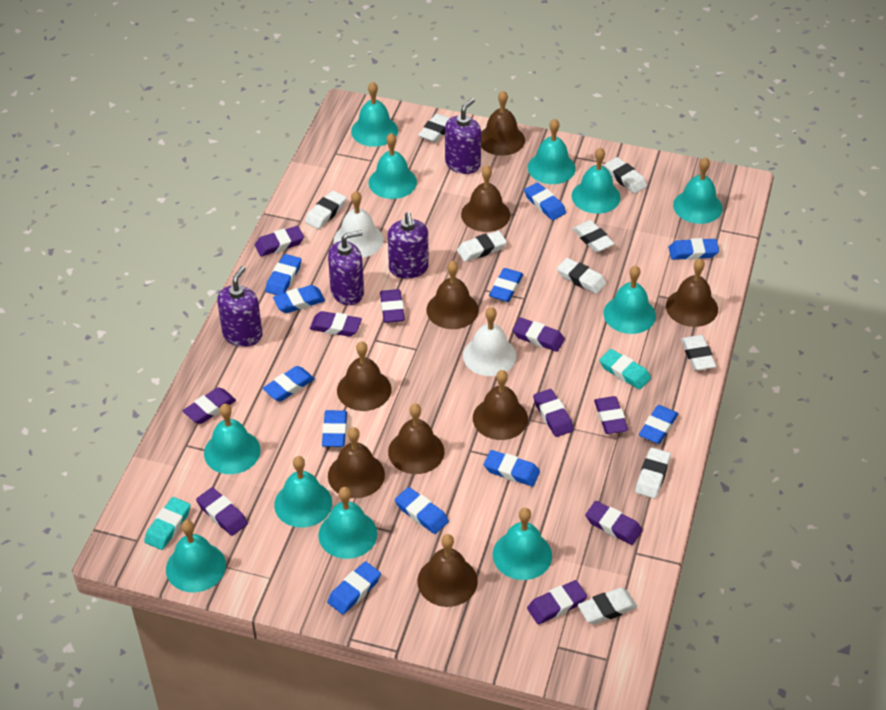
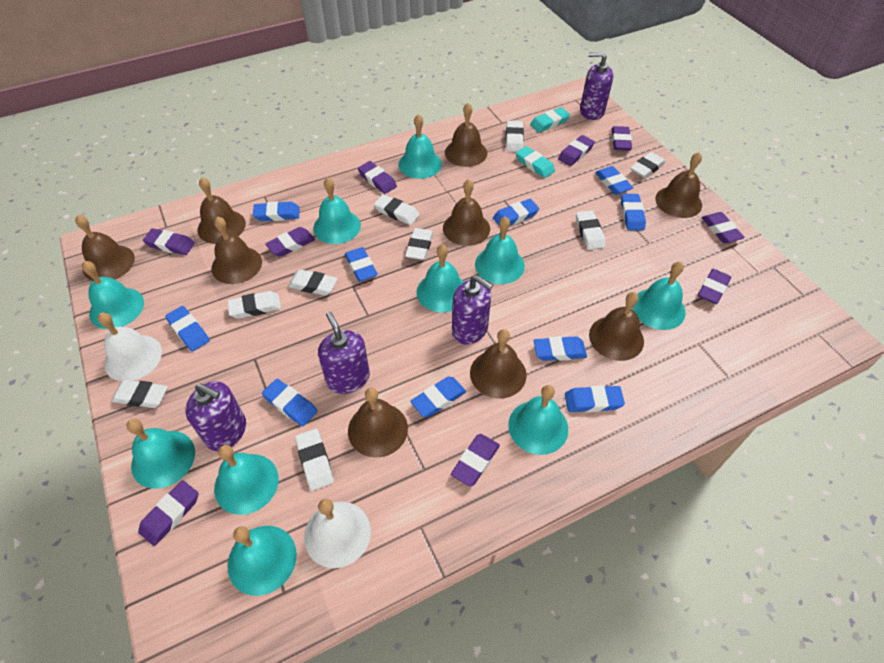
blue eraser: 11 -> 10
purple eraser: 10 -> 9
turquoise bell: 11 -> 10

